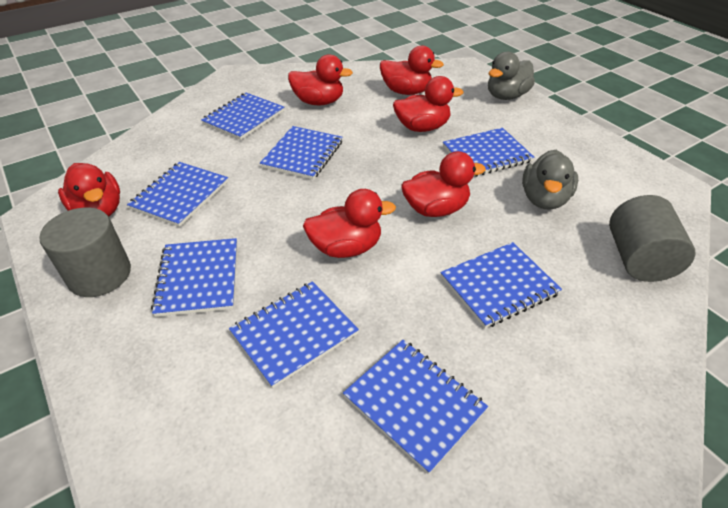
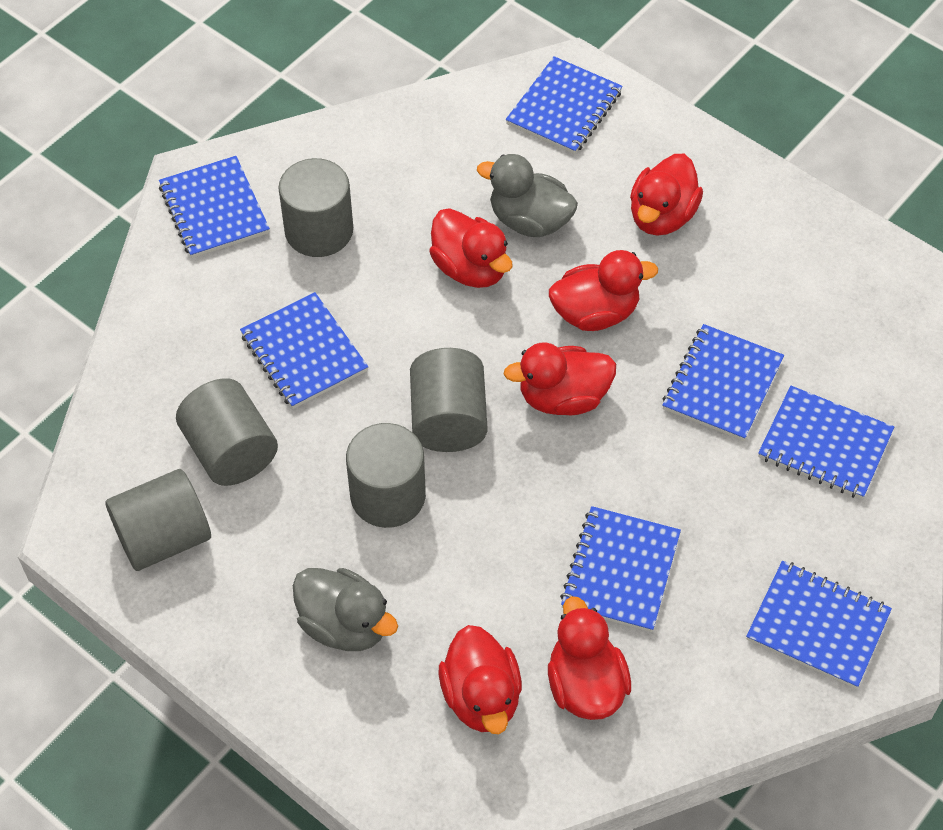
blue notebook: 8 -> 7
grey cylinder: 2 -> 5

